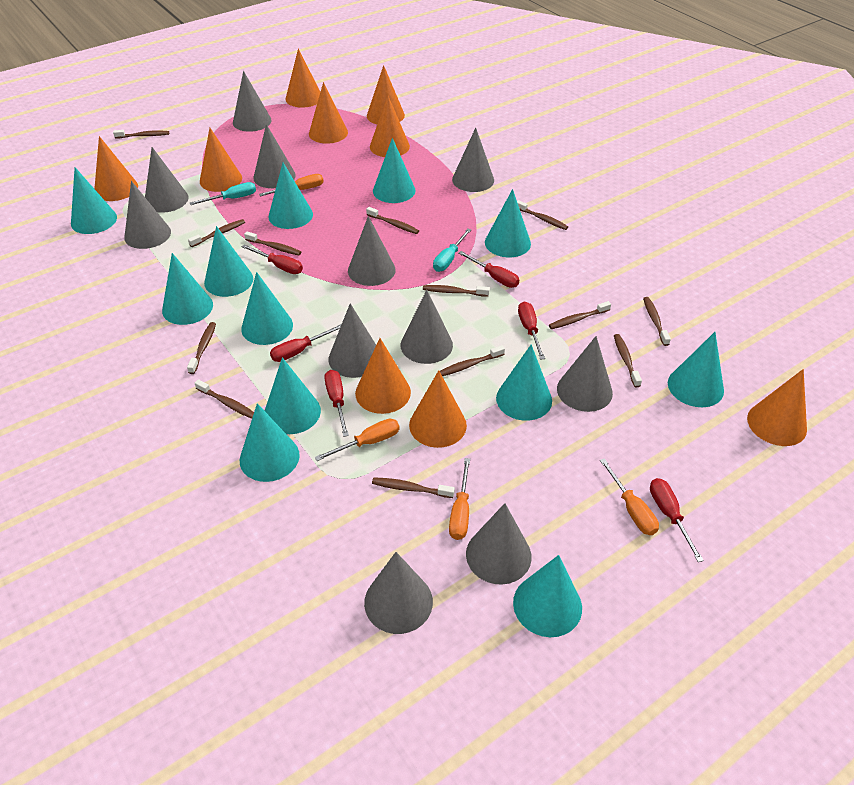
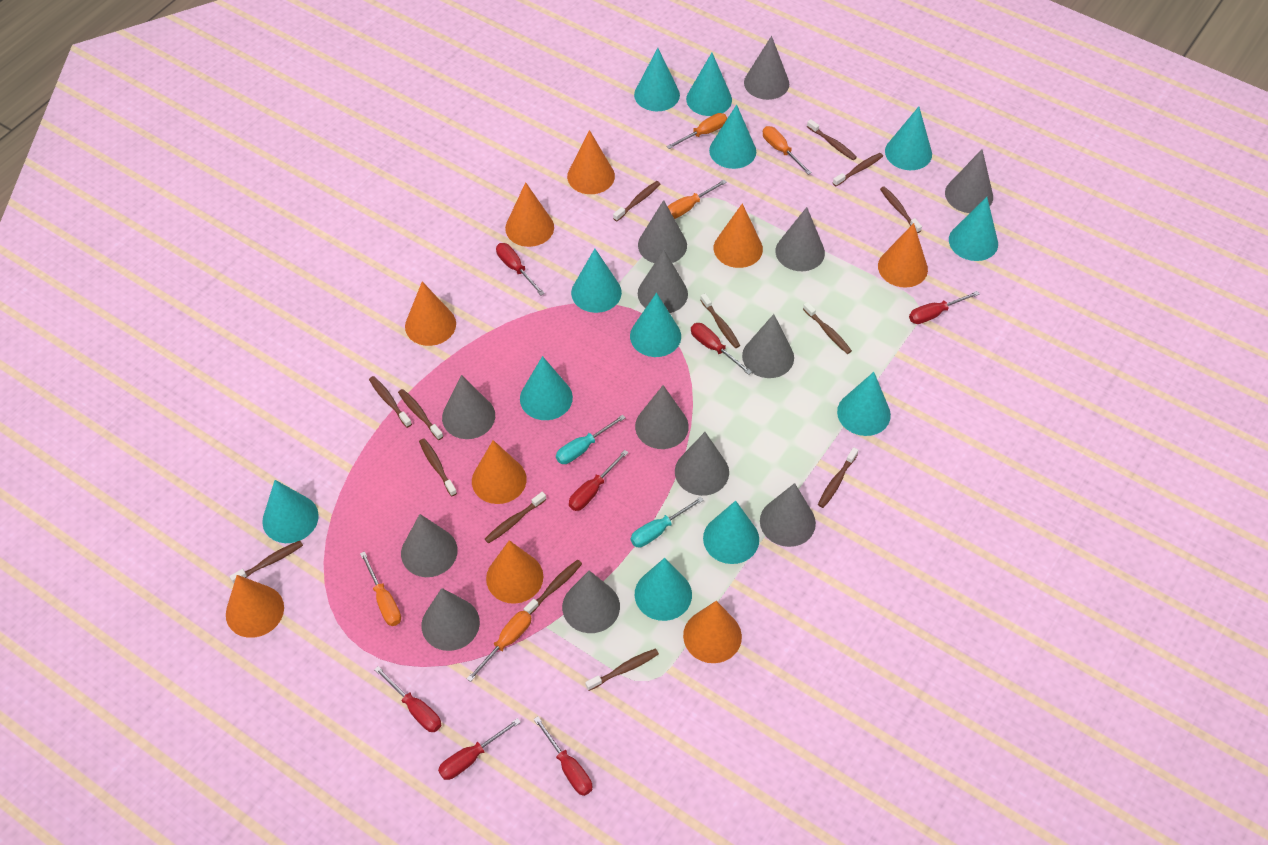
brown toothbrush: 13 -> 14
grey cone: 11 -> 13
orange screwdriver: 4 -> 5
red screwdriver: 6 -> 7

